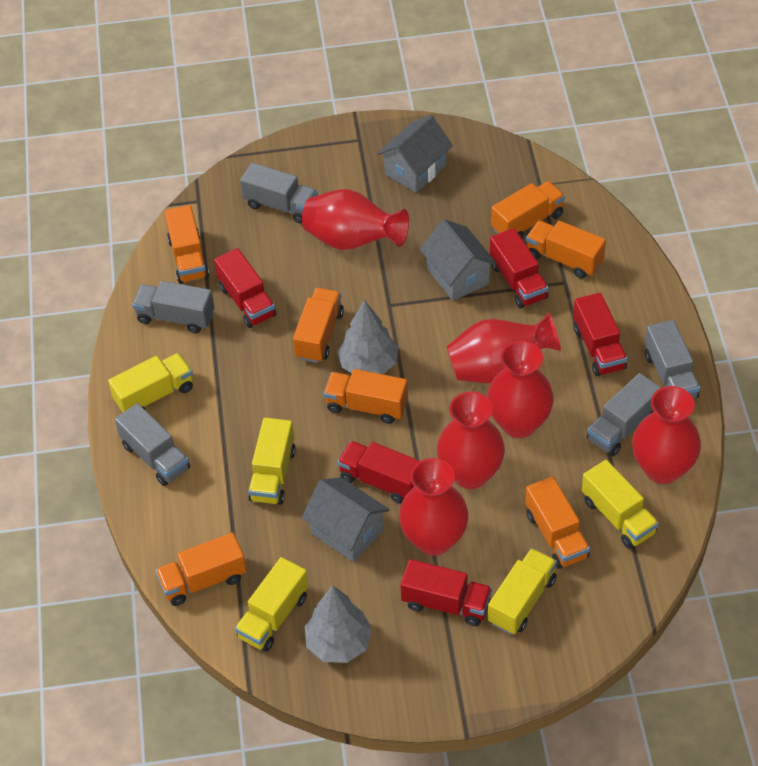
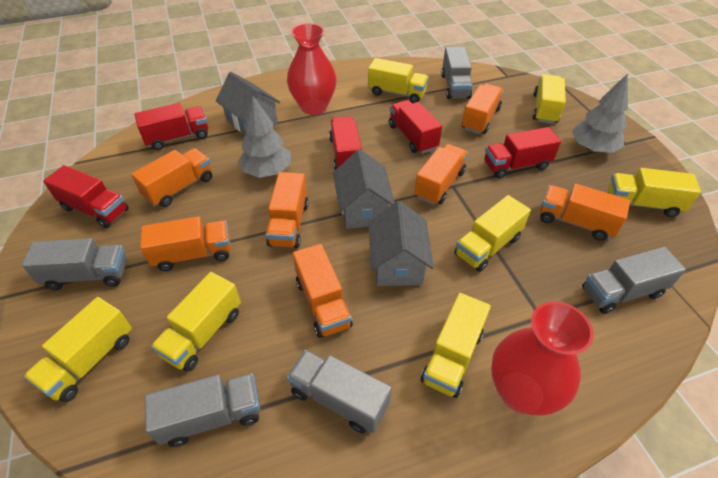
red vase: 6 -> 2
yellow truck: 5 -> 7

